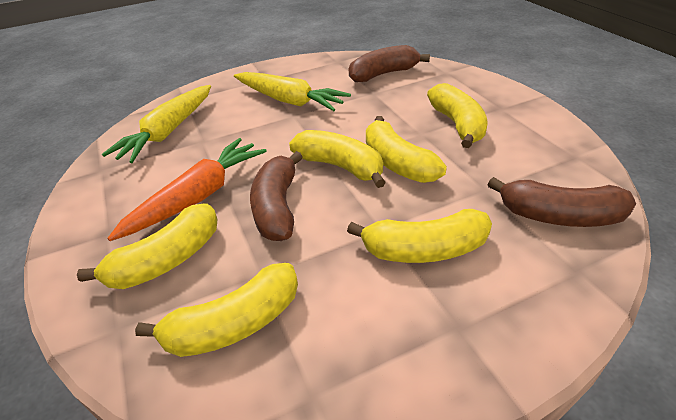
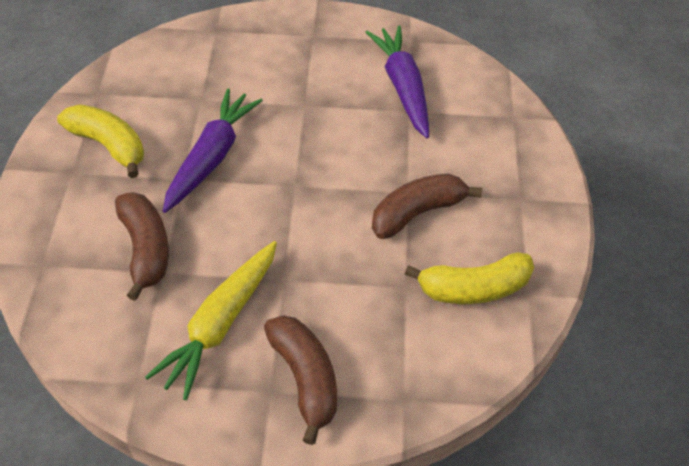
orange carrot: 1 -> 0
purple carrot: 0 -> 2
yellow banana: 6 -> 2
yellow carrot: 2 -> 1

